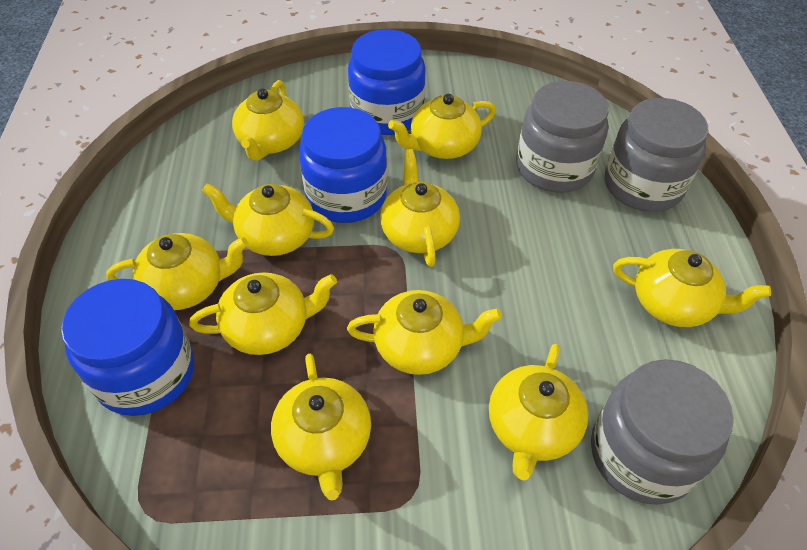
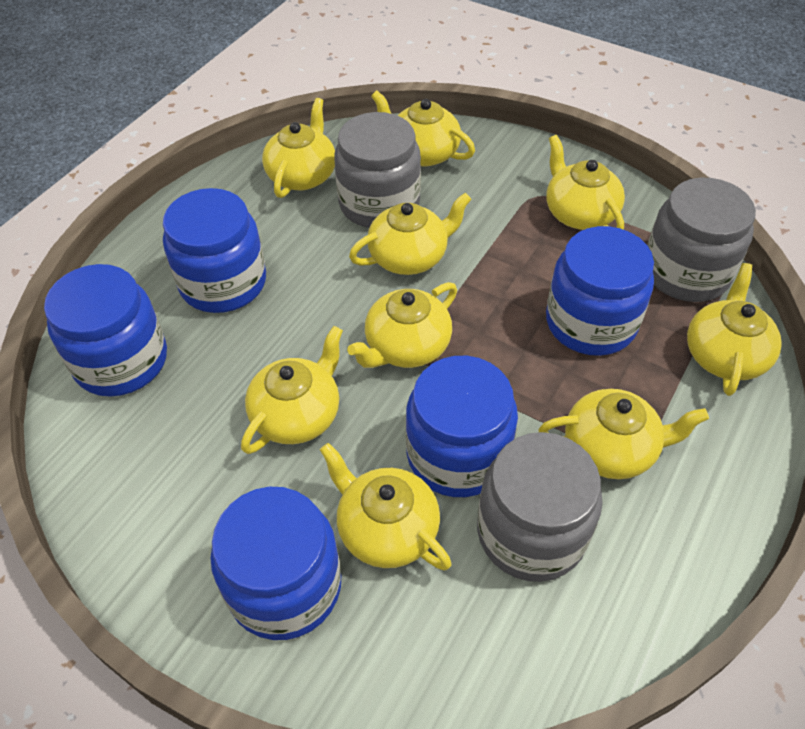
blue jar: 3 -> 5
yellow teapot: 10 -> 9

